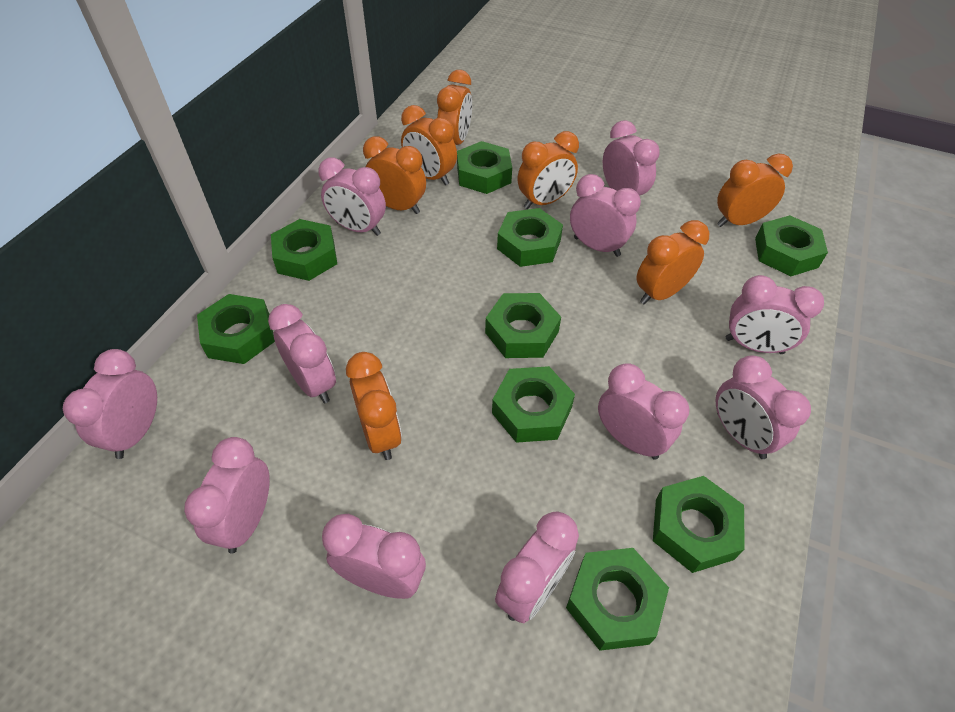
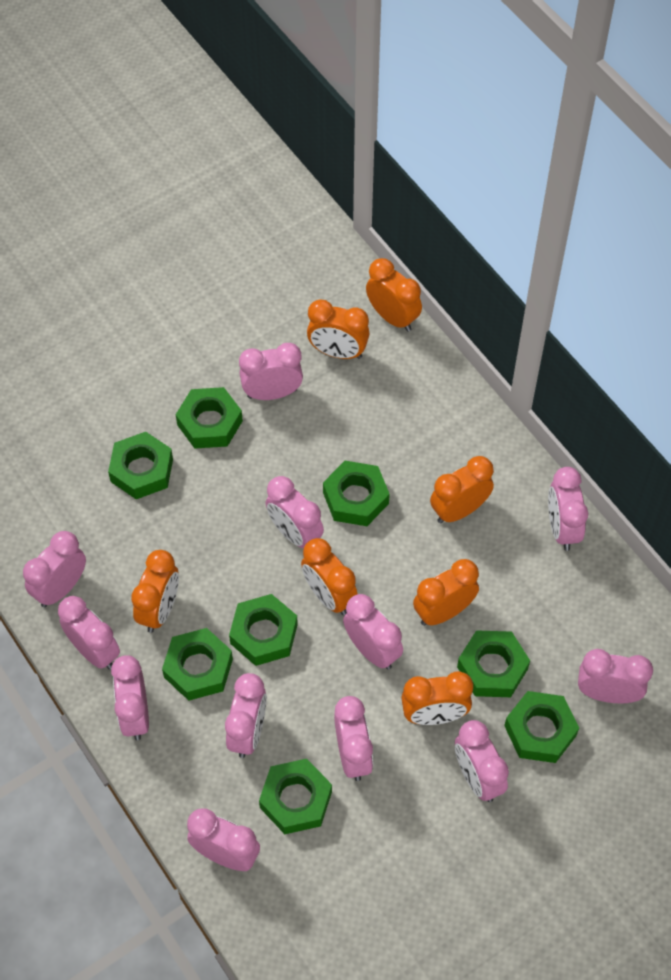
green nut: 9 -> 8
pink clock: 11 -> 12

